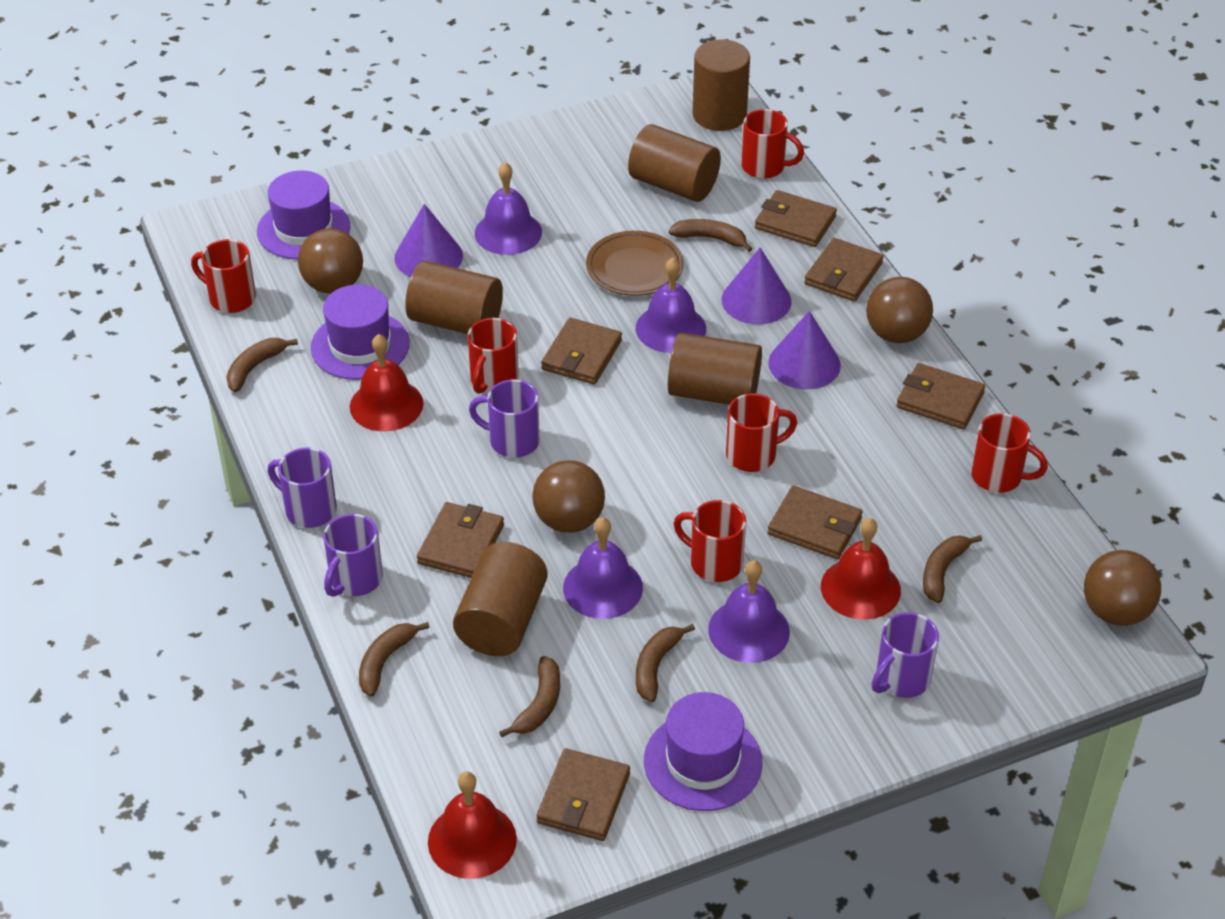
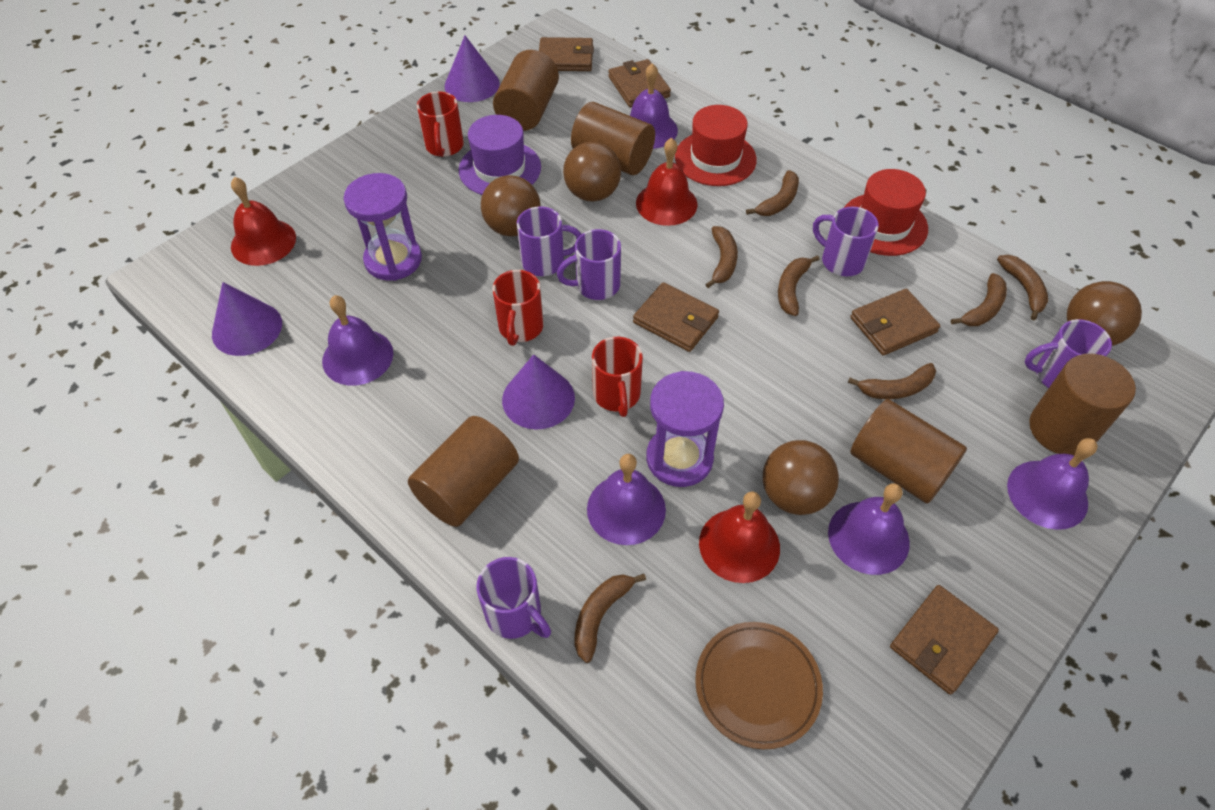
brown banana: 6 -> 7
brown wallet: 7 -> 5
purple bell: 4 -> 5
purple hat: 3 -> 1
purple hourglass: 0 -> 2
purple mug: 4 -> 5
red hat: 0 -> 2
red mug: 6 -> 3

